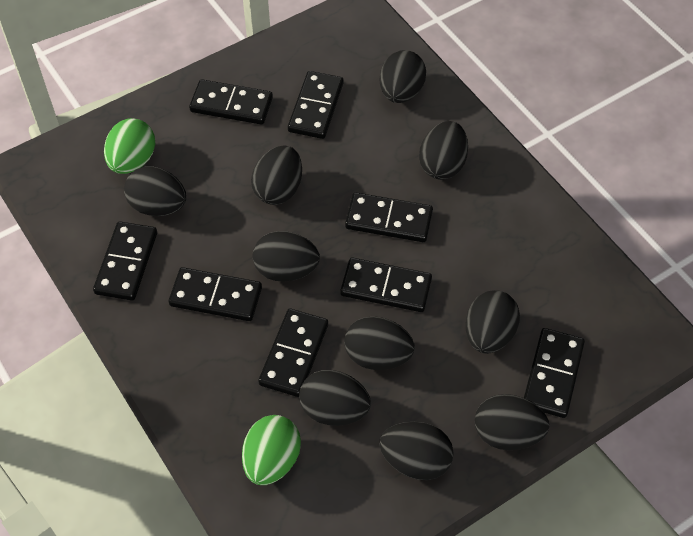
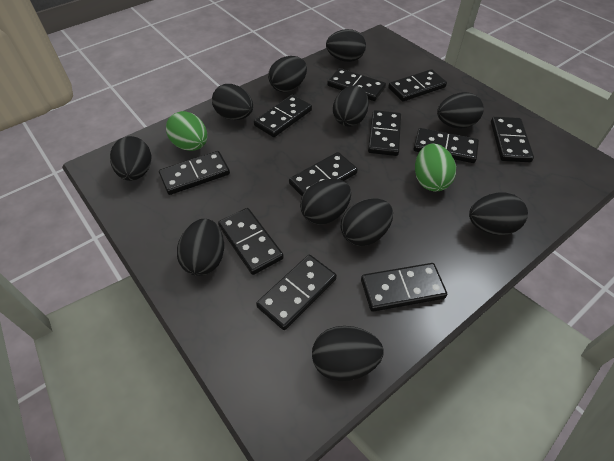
black domino: 8 -> 11
black egg: 10 -> 11

